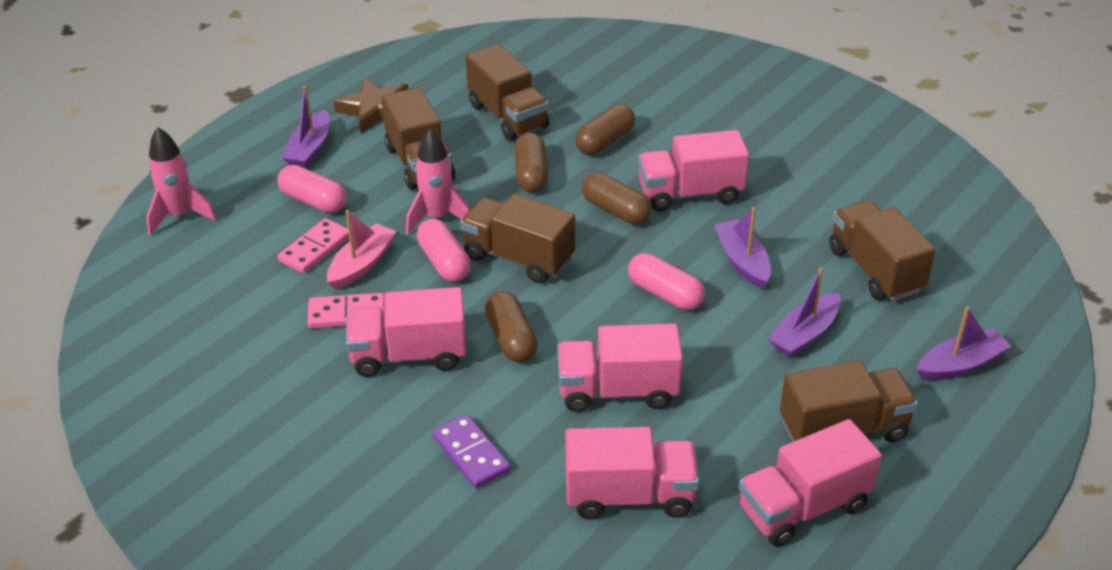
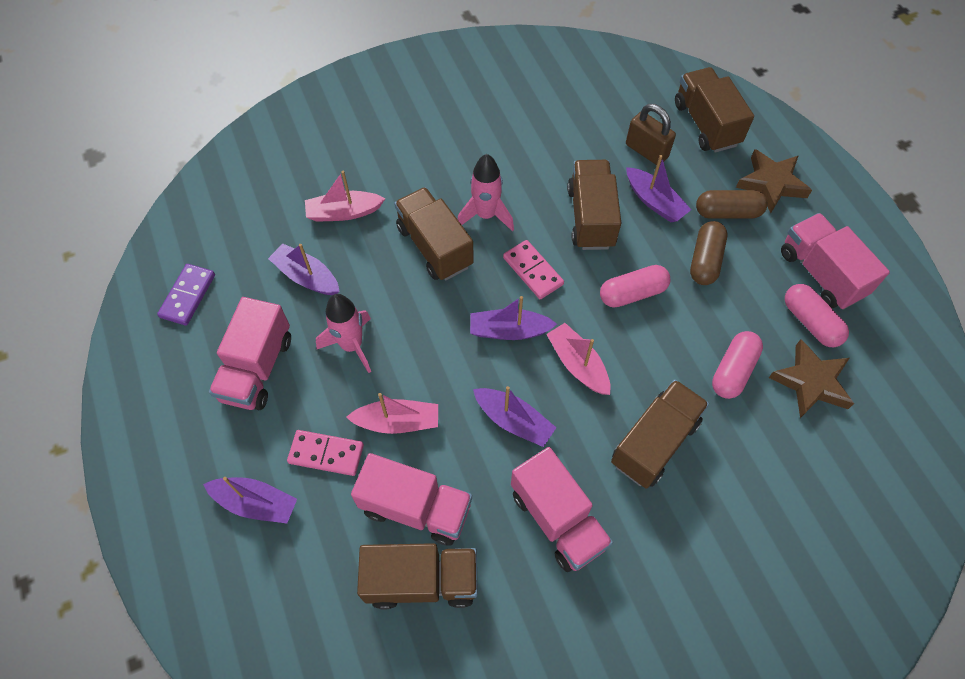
brown capsule: 4 -> 2
brown padlock: 0 -> 1
brown star: 1 -> 2
pink boat: 1 -> 3
pink truck: 5 -> 4
purple boat: 4 -> 5

